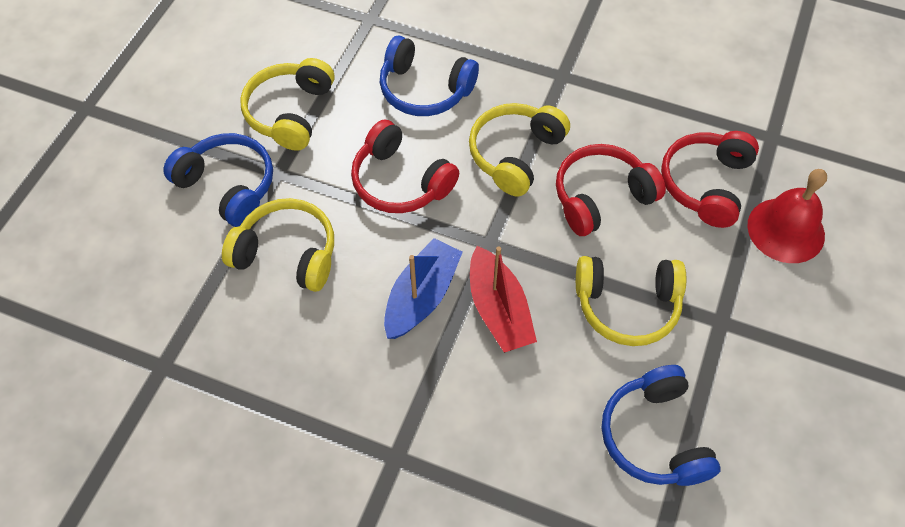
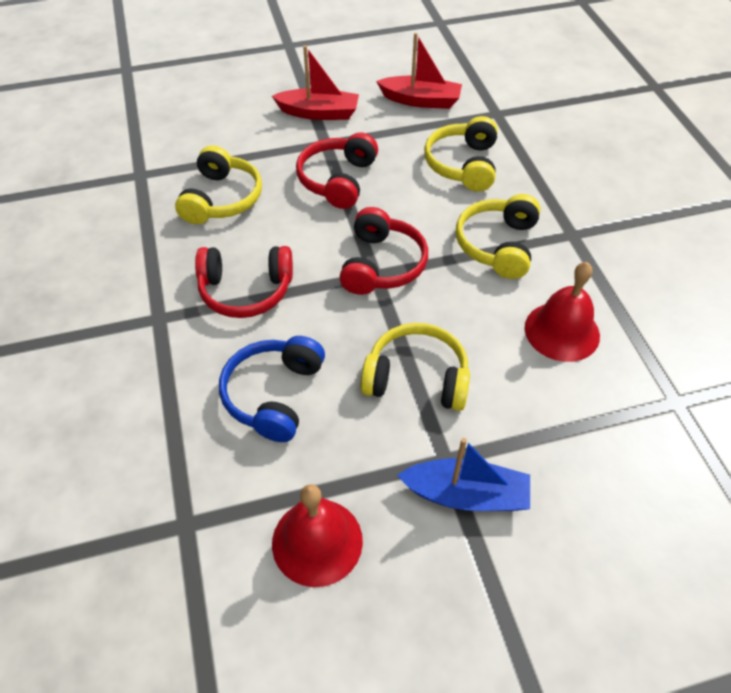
blue headphones: 3 -> 1
red bell: 1 -> 2
red boat: 1 -> 2

